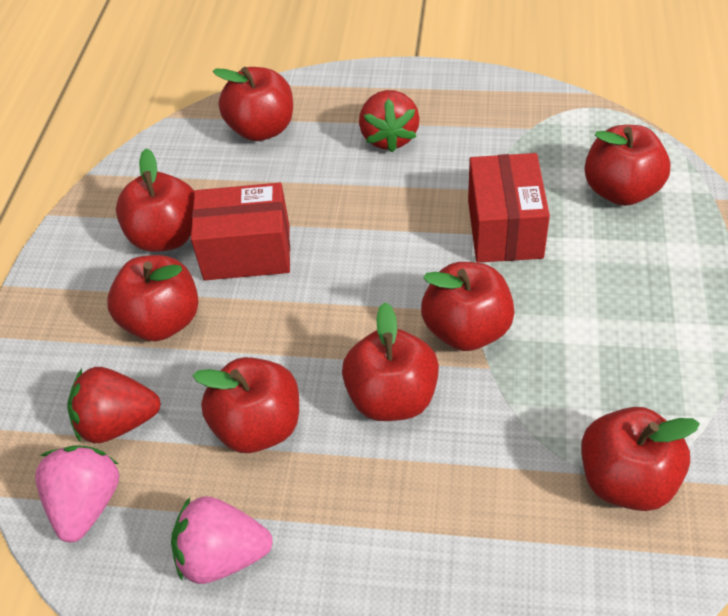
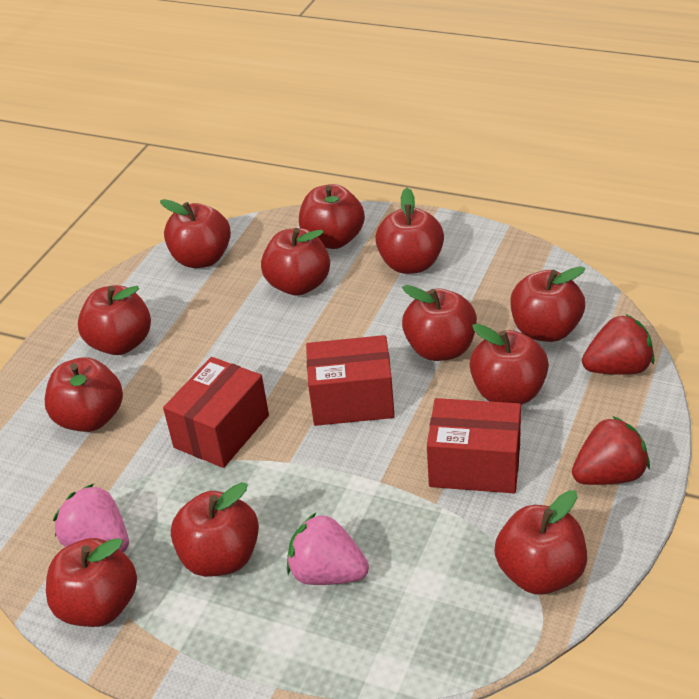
red apple: 8 -> 12
red box: 2 -> 3

